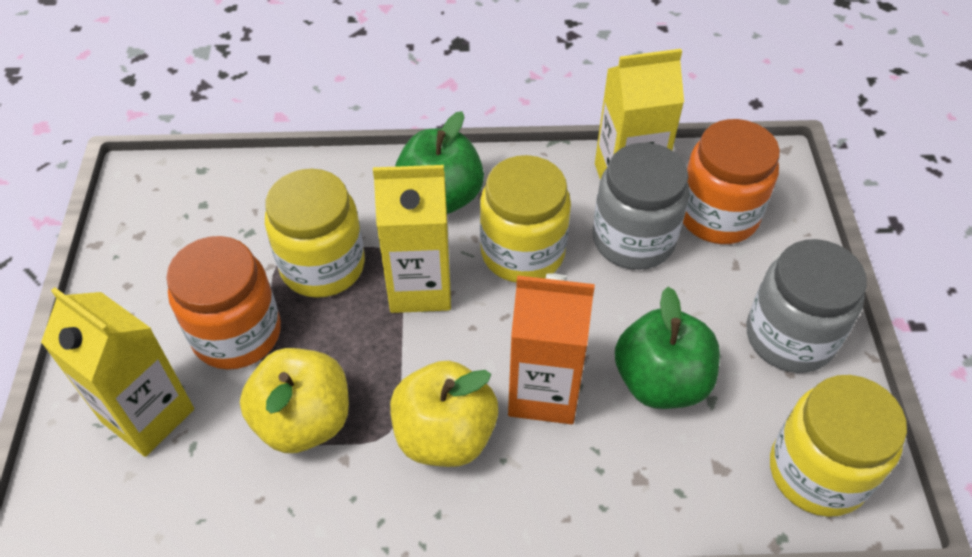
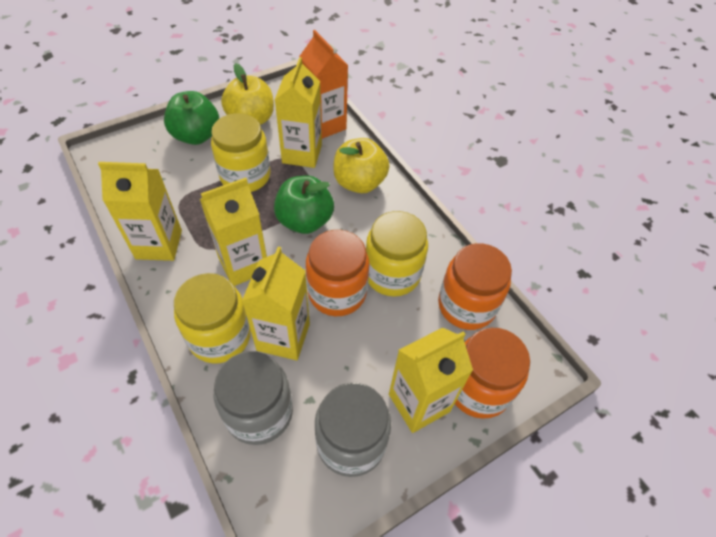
orange jar: 2 -> 3
yellow carton: 3 -> 5

